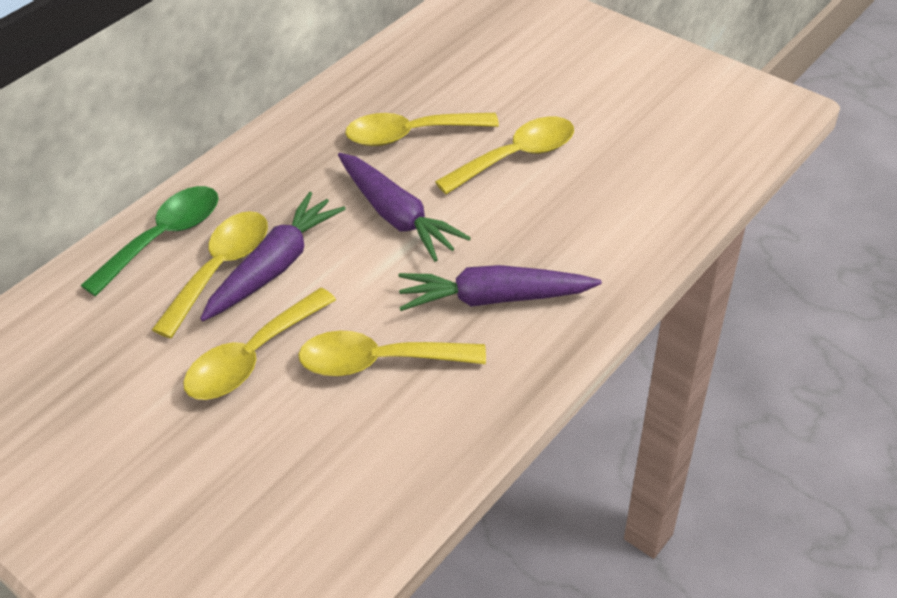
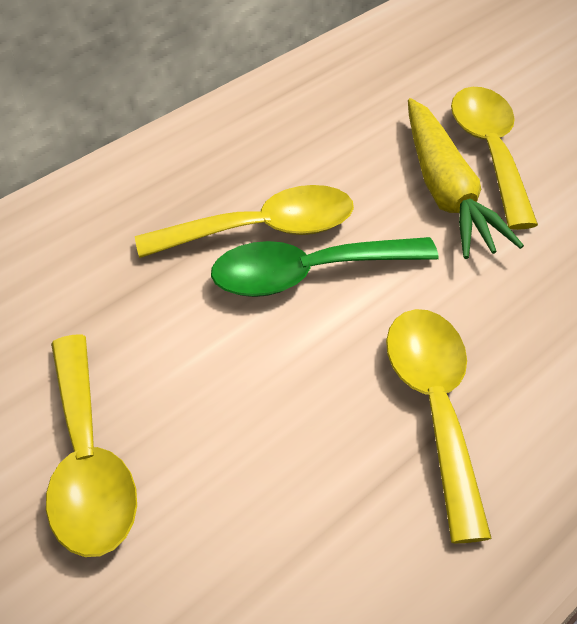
purple carrot: 3 -> 0
yellow carrot: 0 -> 1
yellow spoon: 5 -> 4

